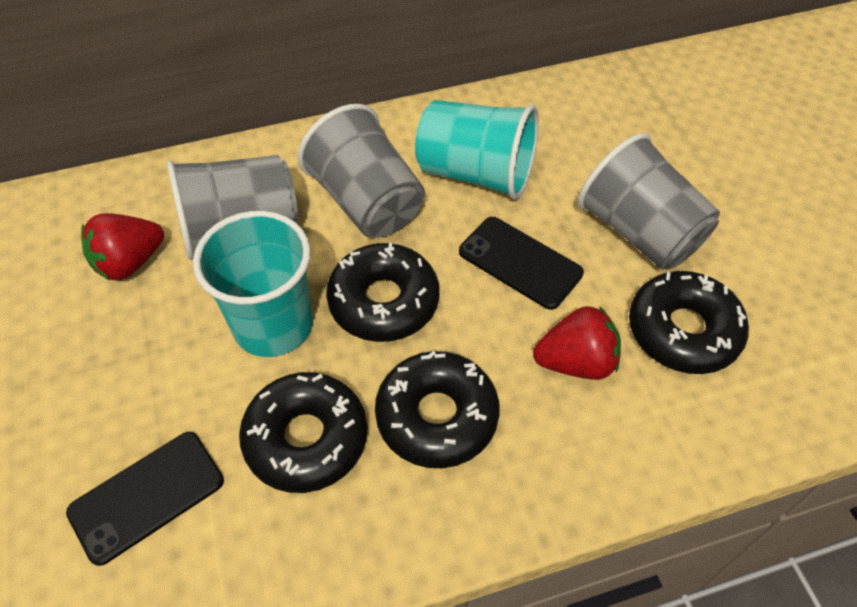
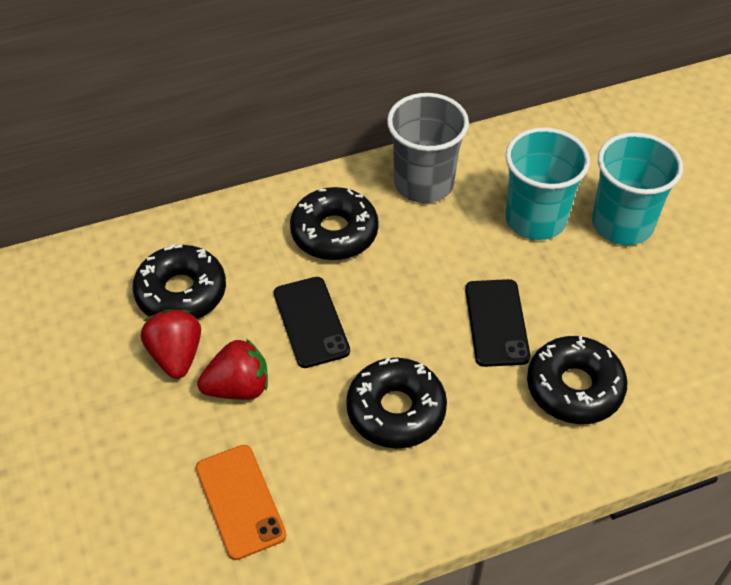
grey cup: 3 -> 1
orange phone: 0 -> 1

